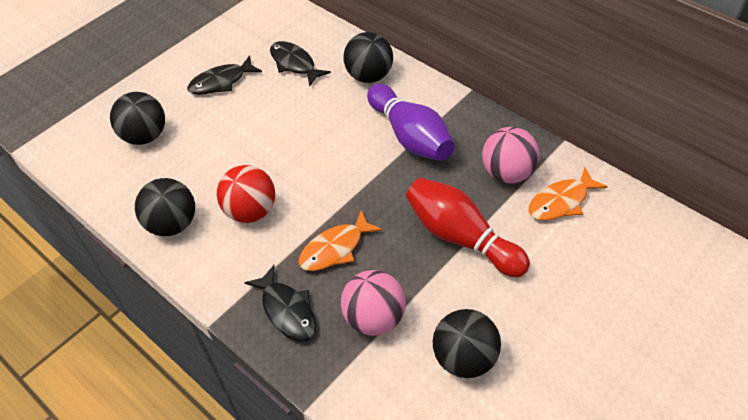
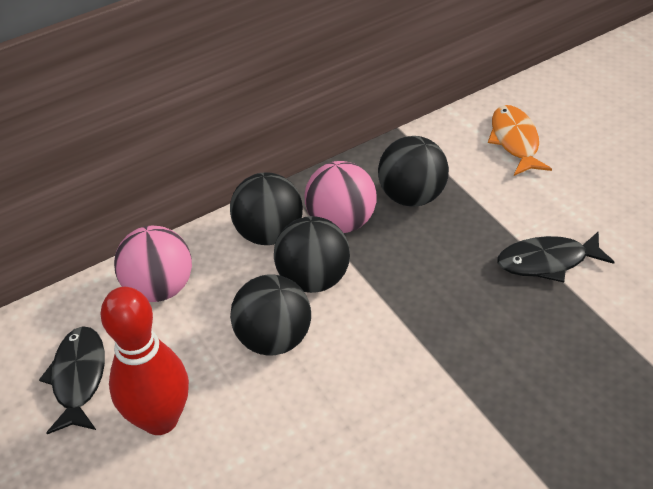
black fish: 3 -> 2
orange fish: 2 -> 1
purple bowling pin: 1 -> 0
red ball: 1 -> 0

